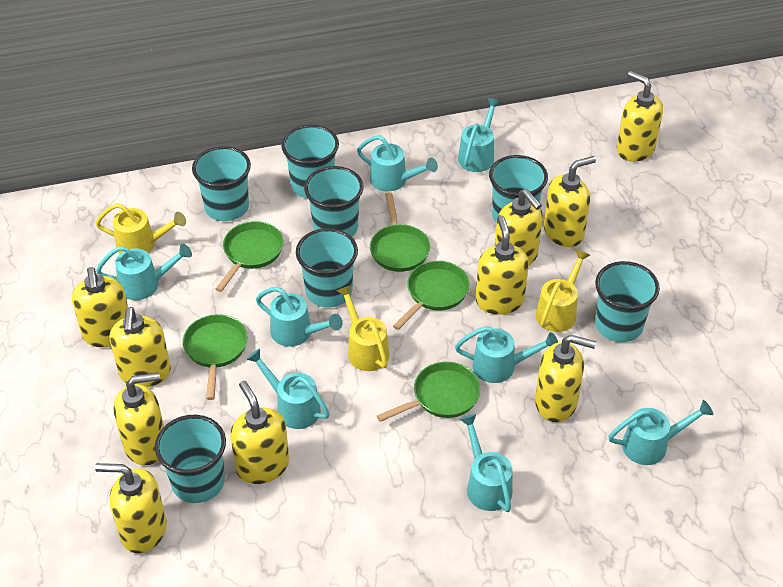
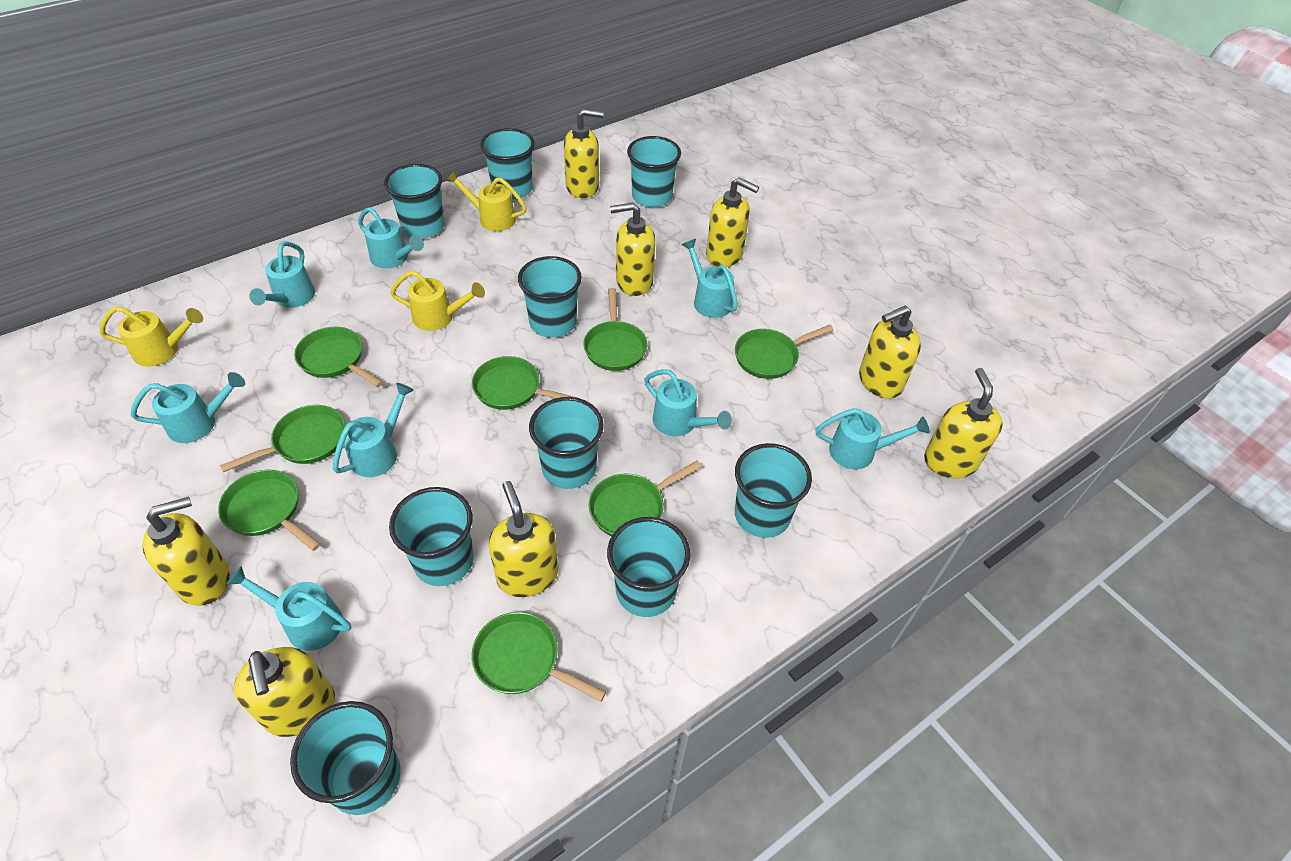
green pan: 5 -> 8
turquoise cup: 7 -> 9
yellow soap dispenser: 10 -> 8

